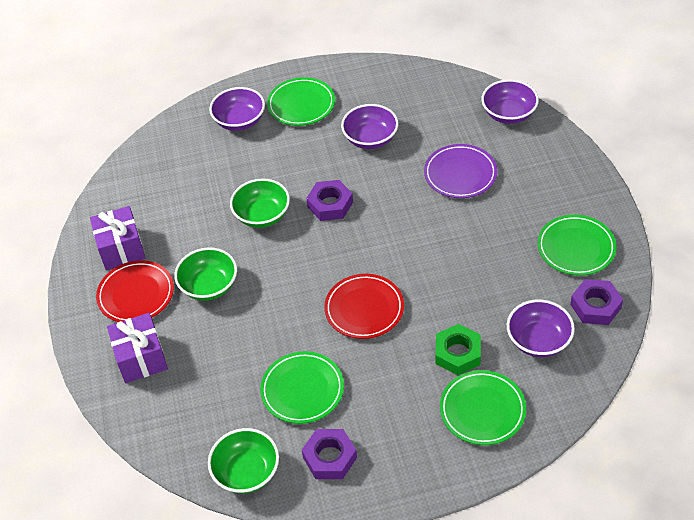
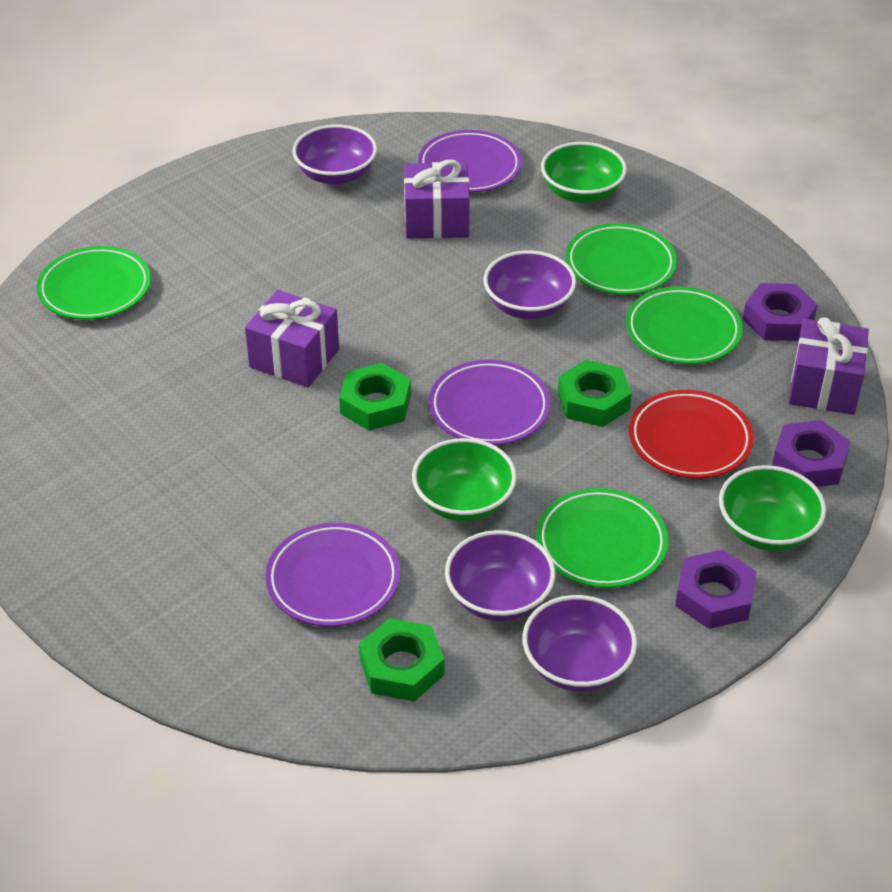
green nut: 1 -> 3
purple gift: 2 -> 3
purple plate: 1 -> 3
red plate: 2 -> 1

